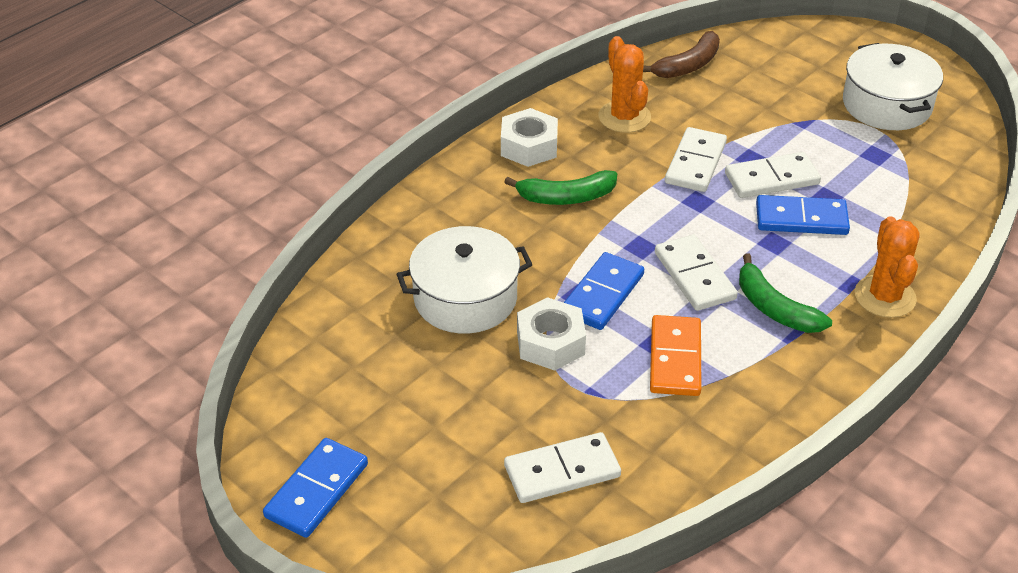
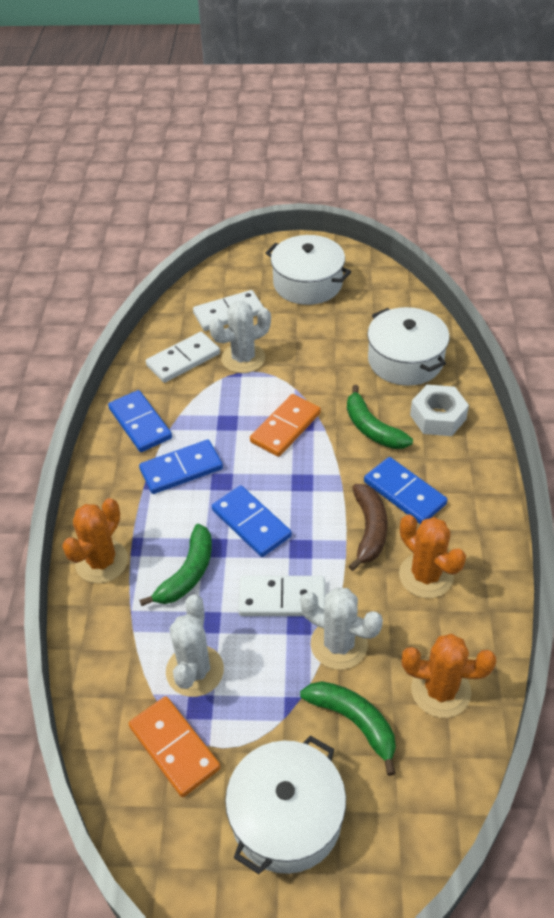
blue domino: 3 -> 4
green banana: 2 -> 3
orange cactus: 2 -> 3
orange domino: 1 -> 2
white cactus: 0 -> 3
white domino: 4 -> 3
white nut: 2 -> 1
white pot: 2 -> 3

